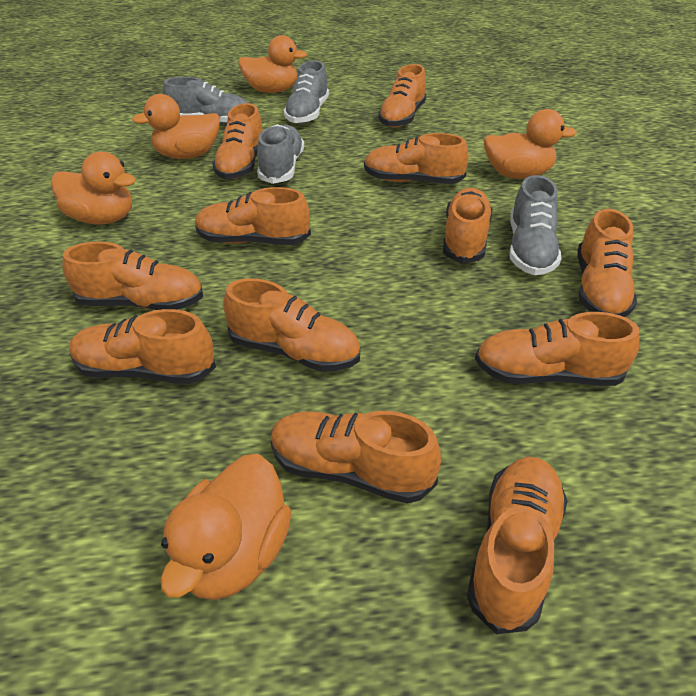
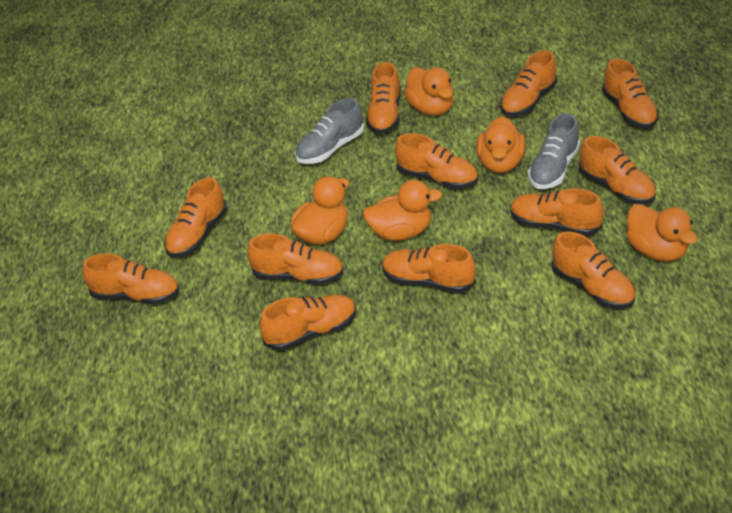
grey shoe: 4 -> 2

